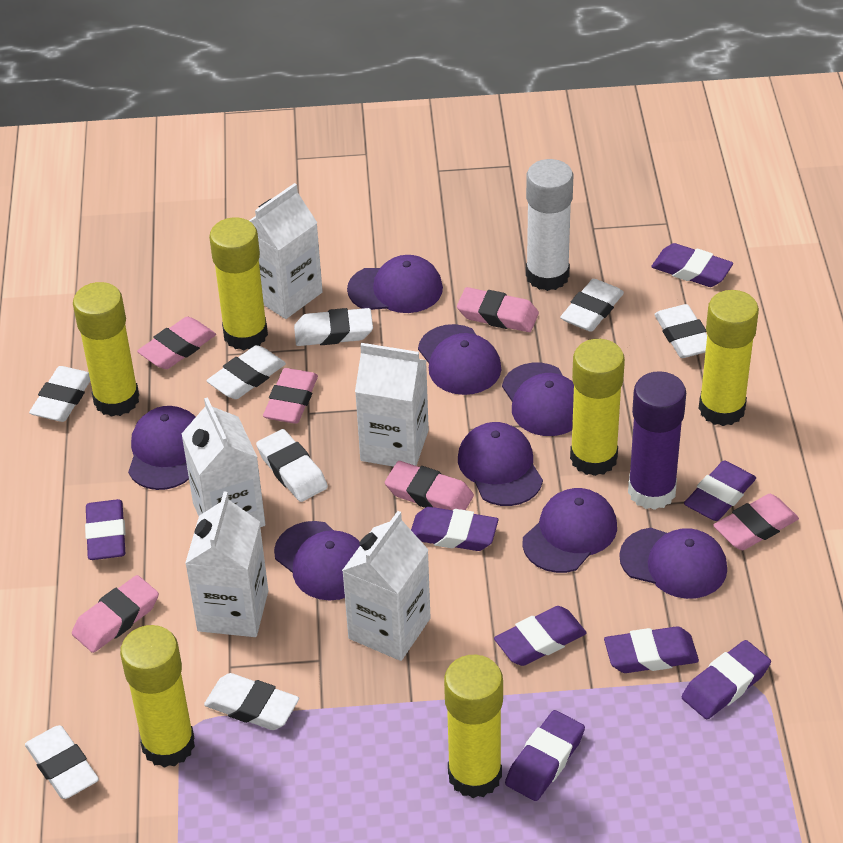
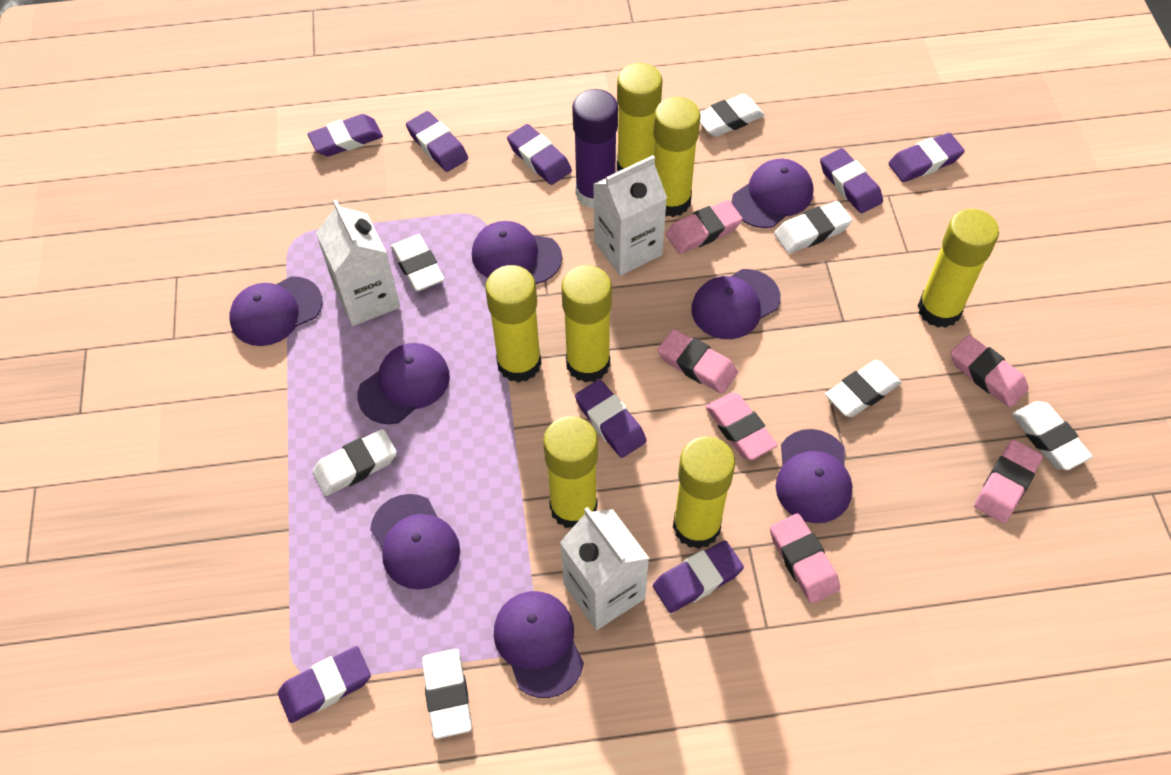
white carton: 5 -> 3
white eraser: 8 -> 7
white glue stick: 1 -> 0
yellow glue stick: 6 -> 7

